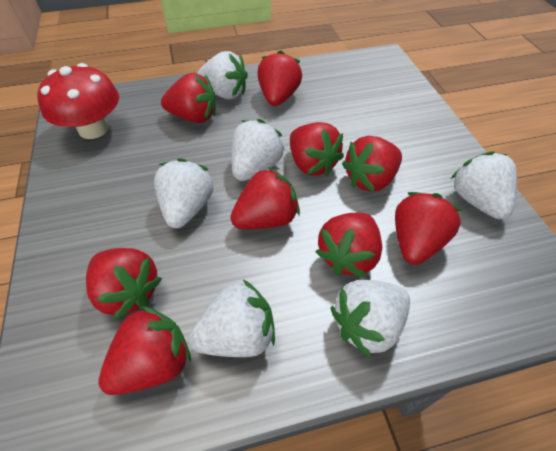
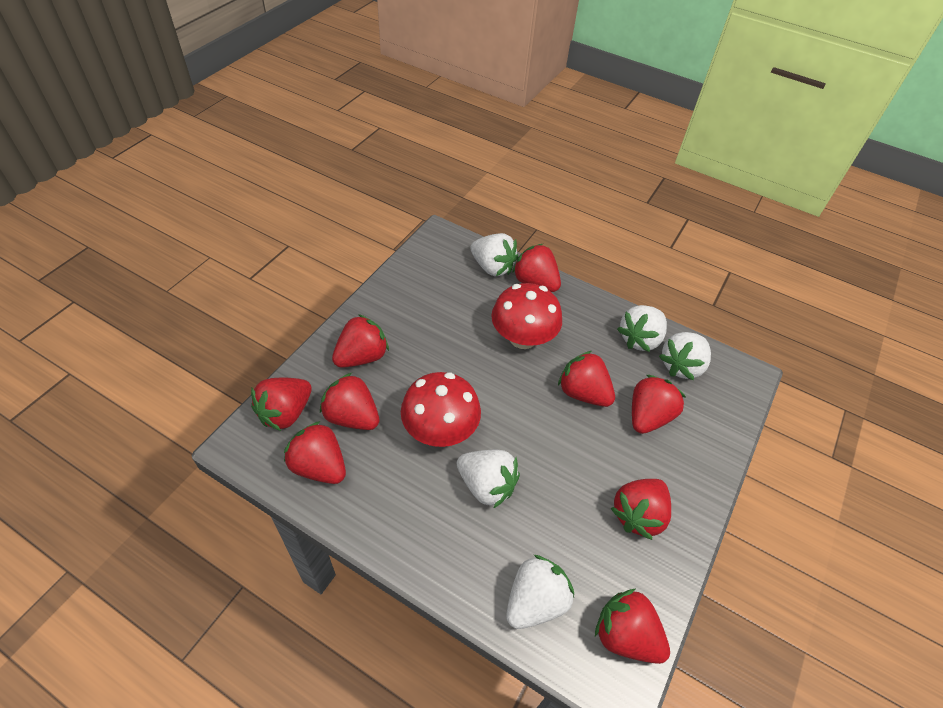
red mushroom: 1 -> 2
white strawberry: 6 -> 5

